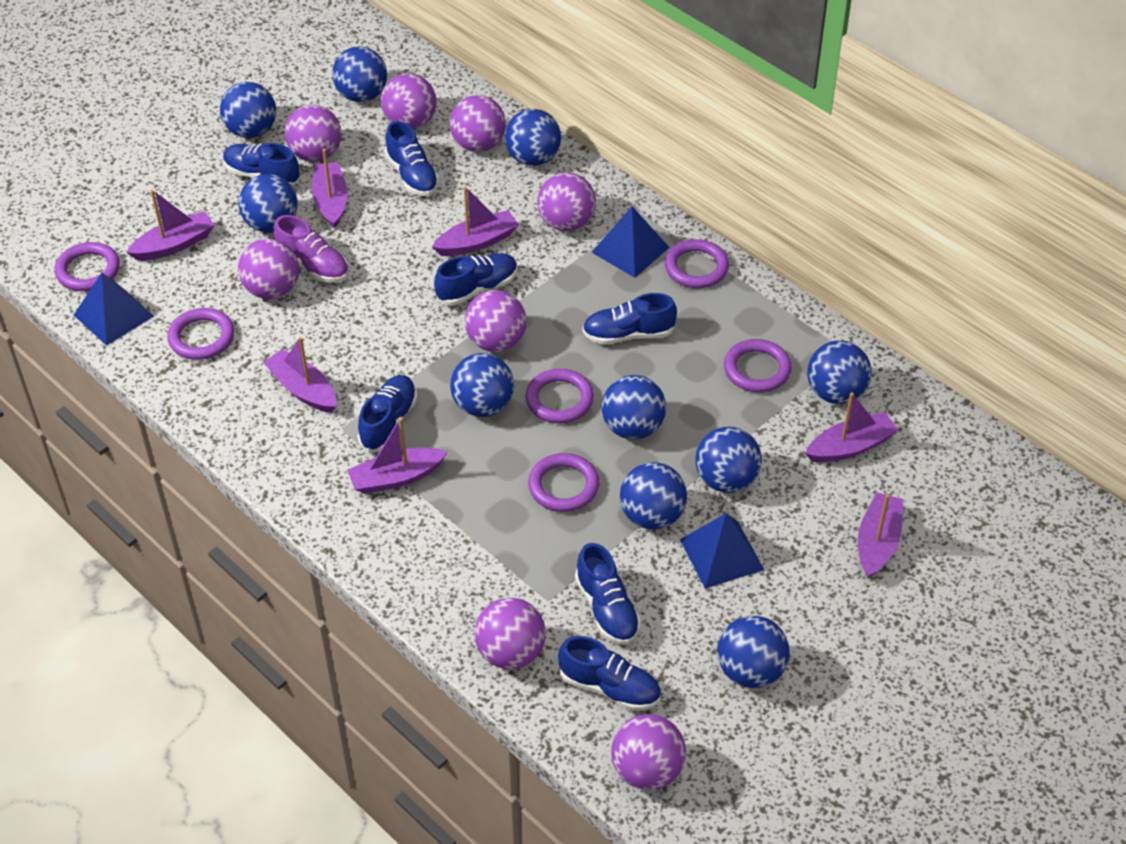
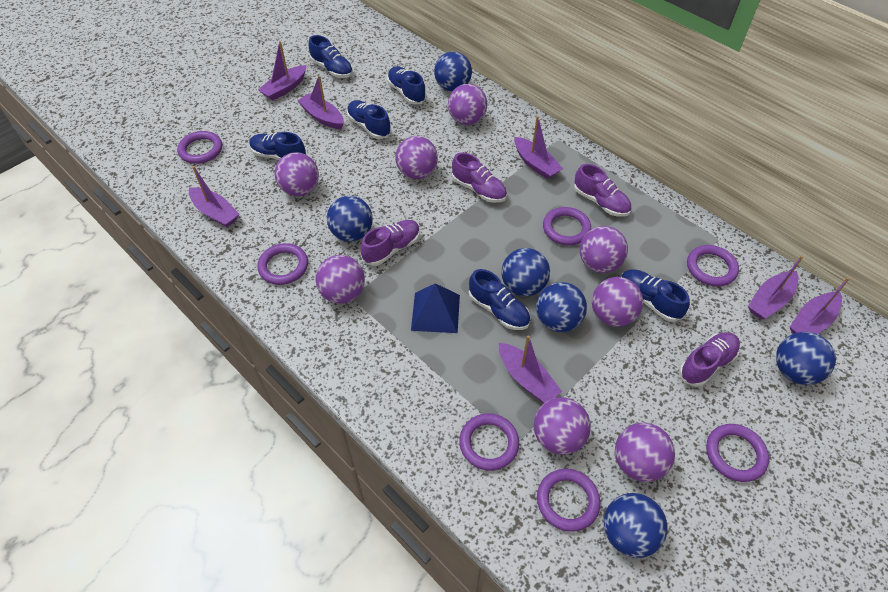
blue ball: 10 -> 6
blue pyramid: 3 -> 1
blue shoe: 7 -> 6
purple ring: 6 -> 7
purple shoe: 1 -> 4

